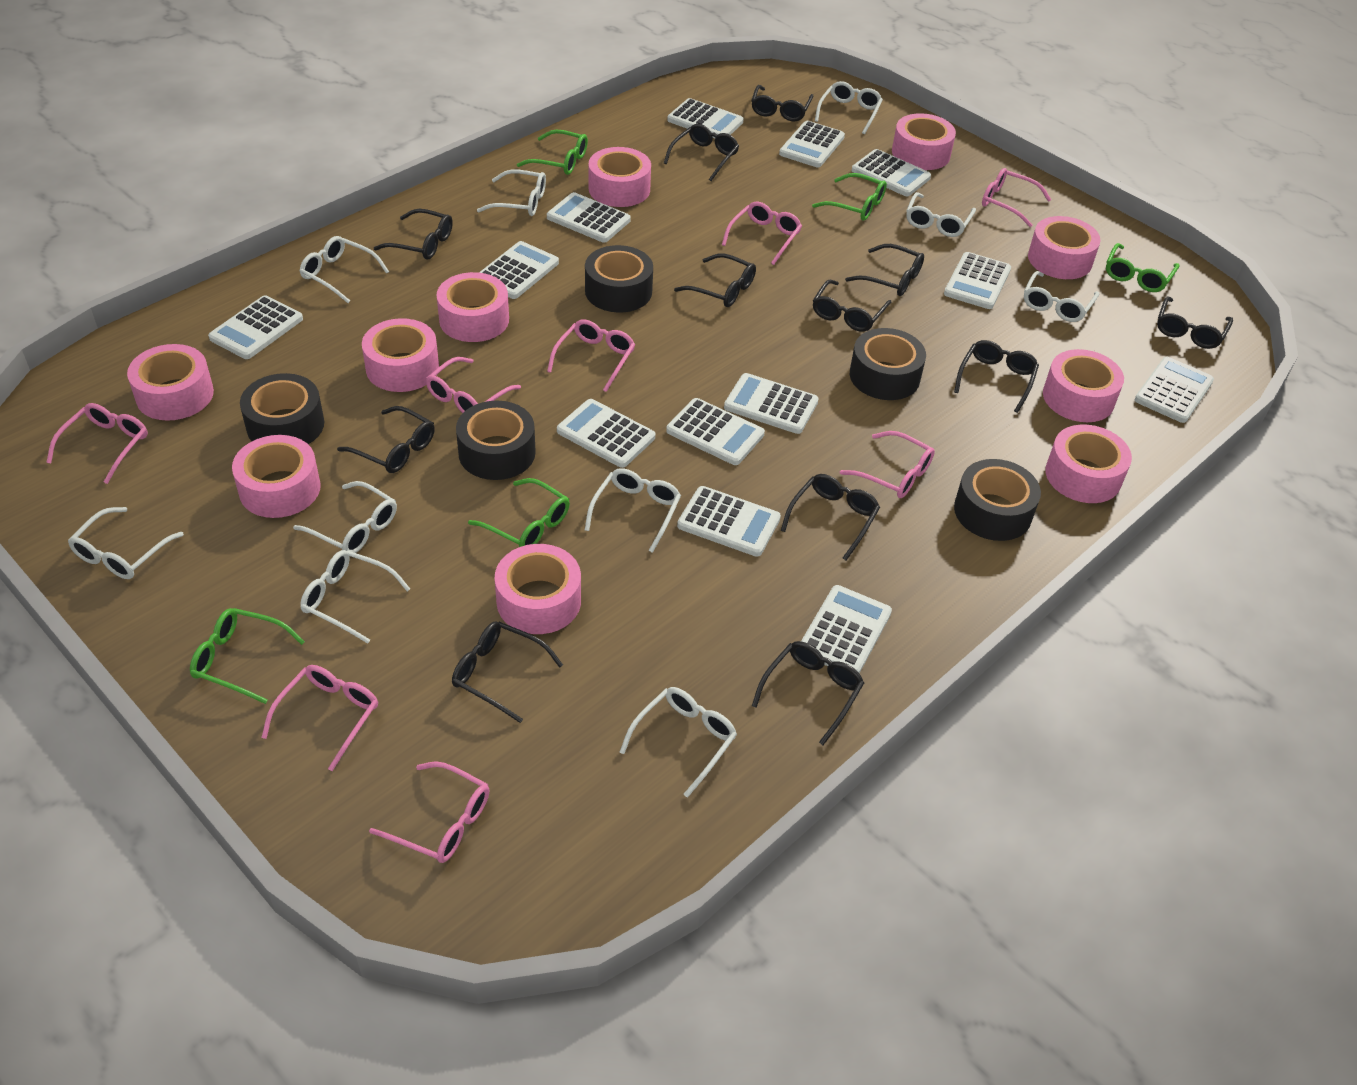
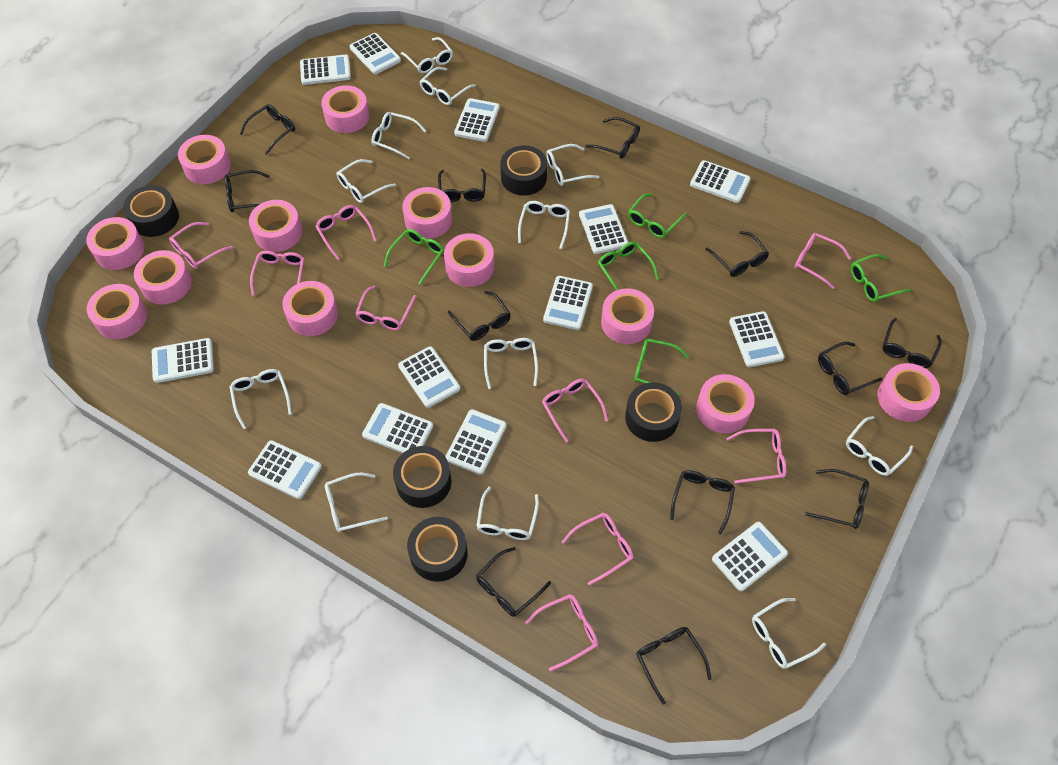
pink glasses: 8 -> 9
pink tape: 10 -> 12
white glasses: 10 -> 12

